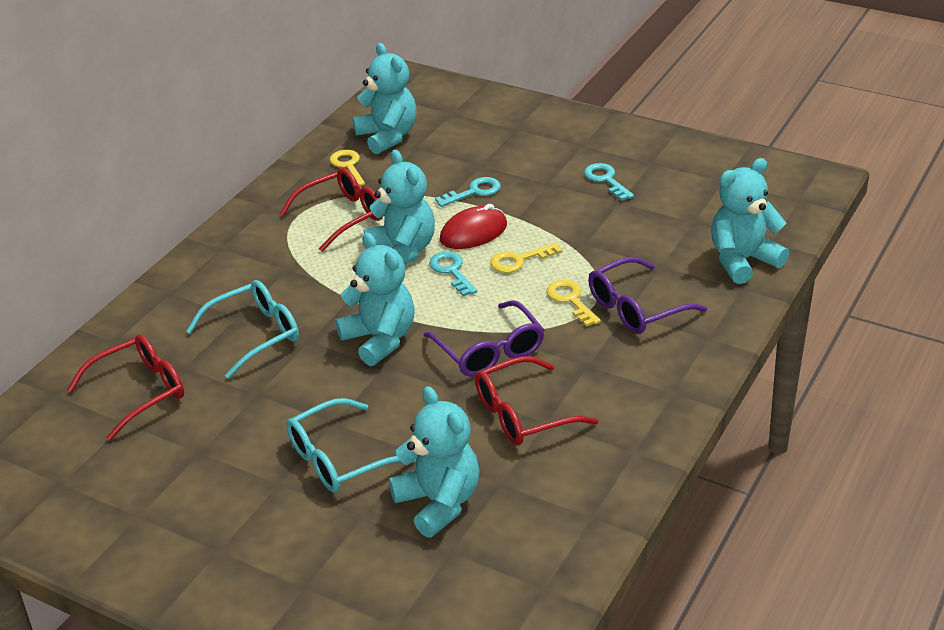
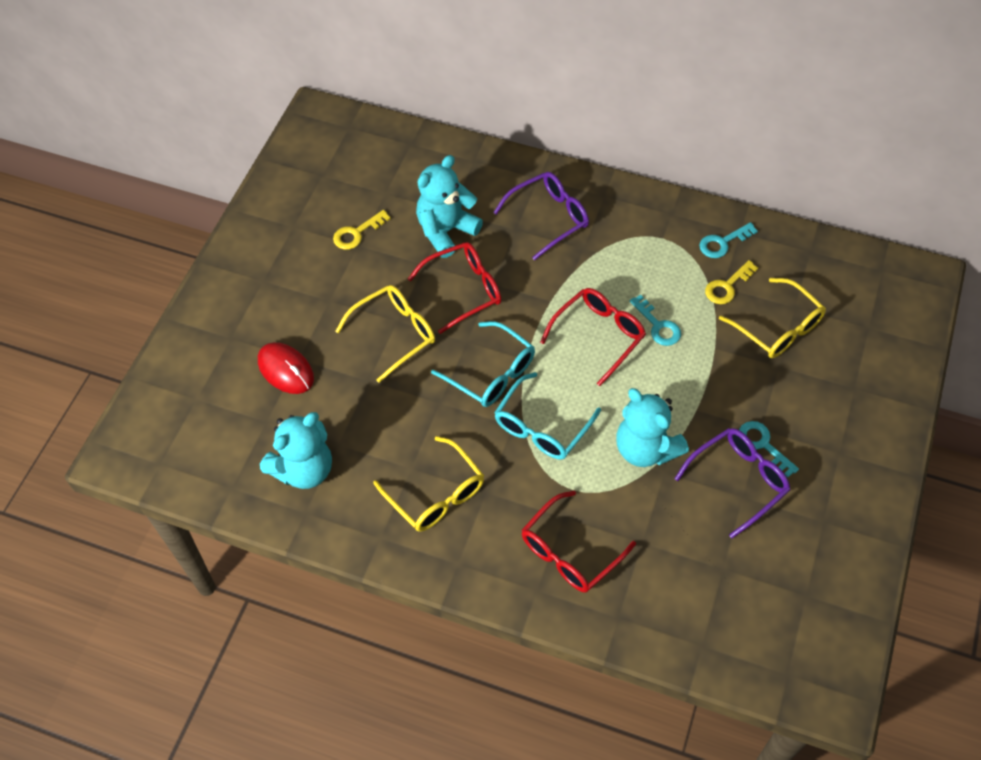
turquoise teddy bear: 5 -> 3
yellow glasses: 0 -> 3
yellow key: 3 -> 2

